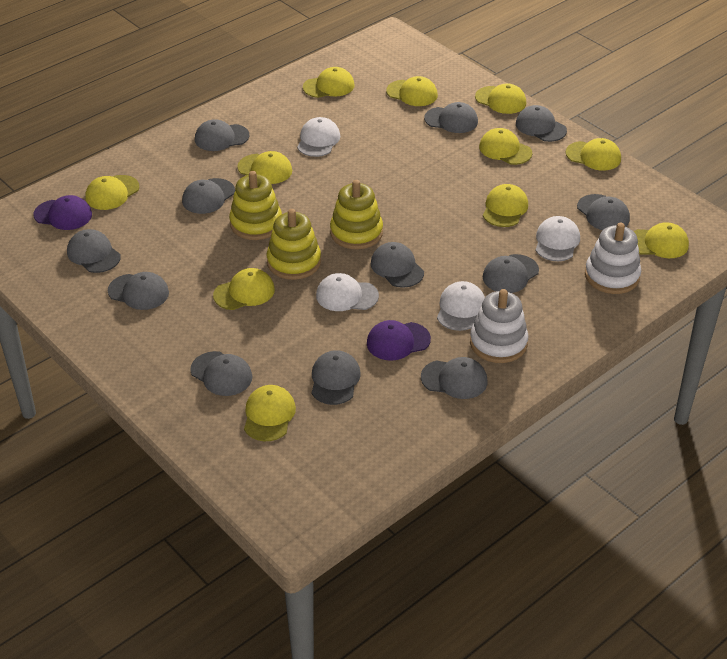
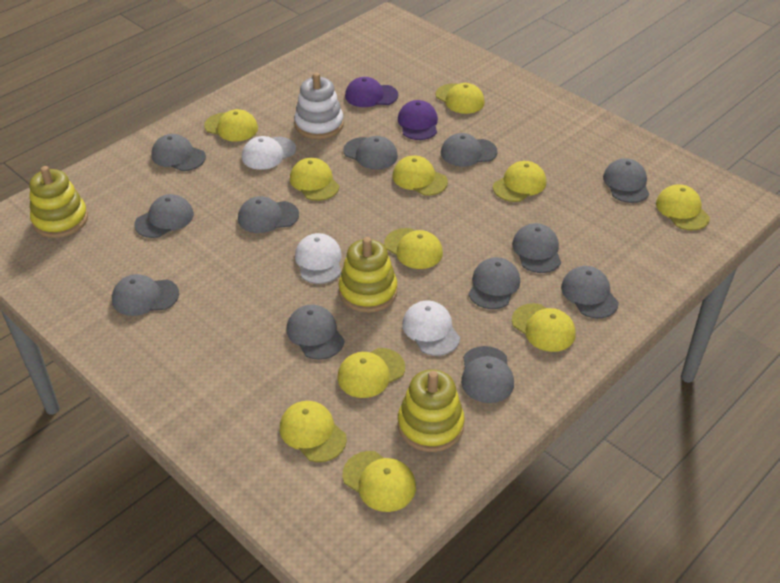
white cap: 4 -> 3
white stacking toy: 2 -> 1

